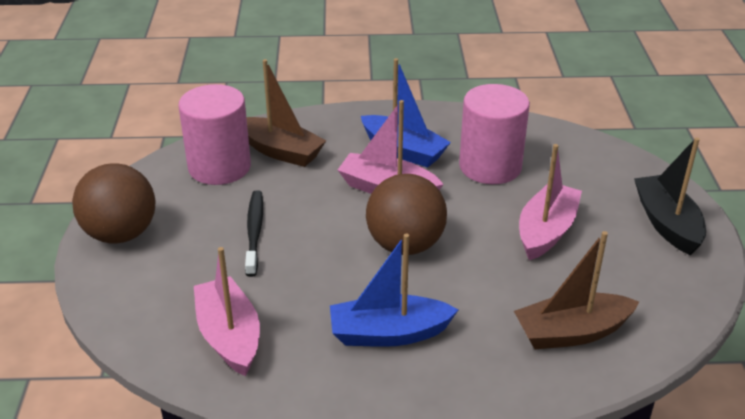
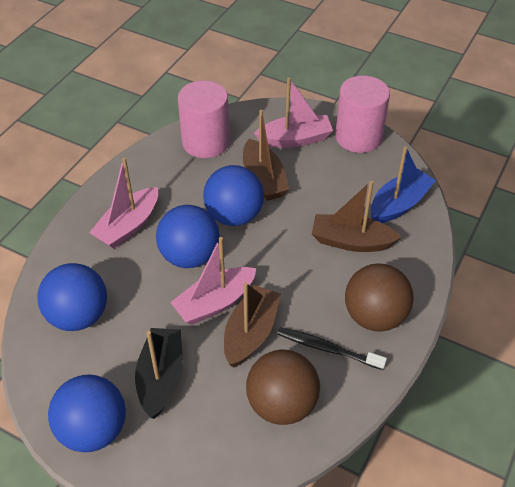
blue ball: 0 -> 4
blue boat: 2 -> 1
brown boat: 2 -> 3

